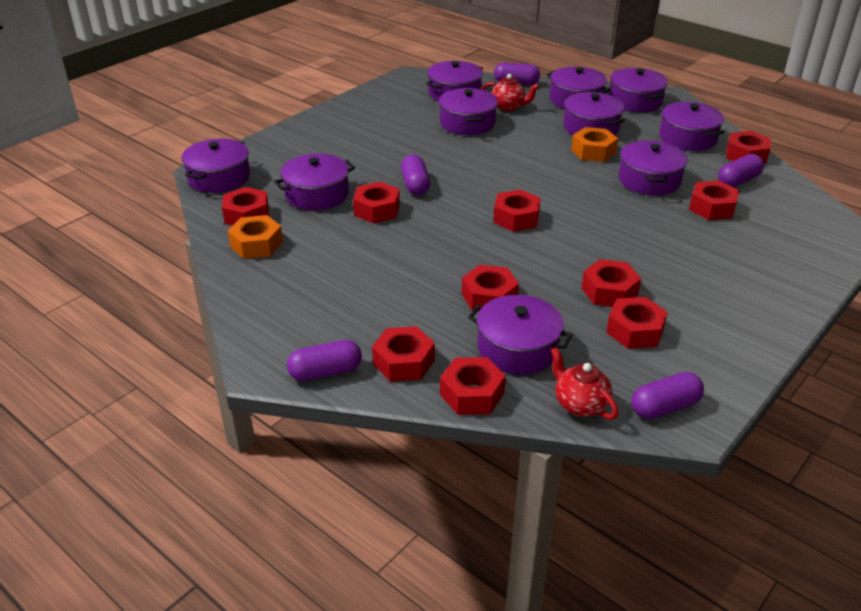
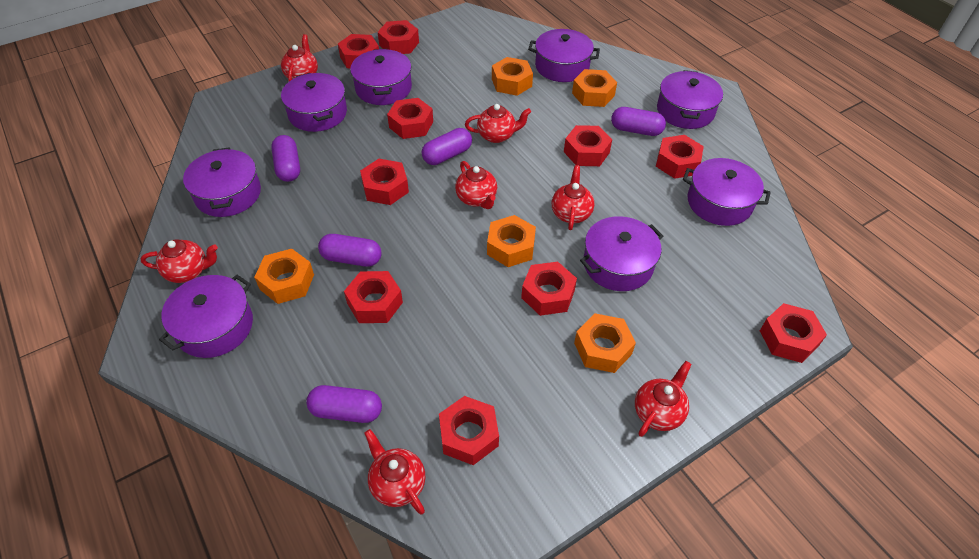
orange nut: 2 -> 5
purple pot: 10 -> 8
red teapot: 2 -> 7

